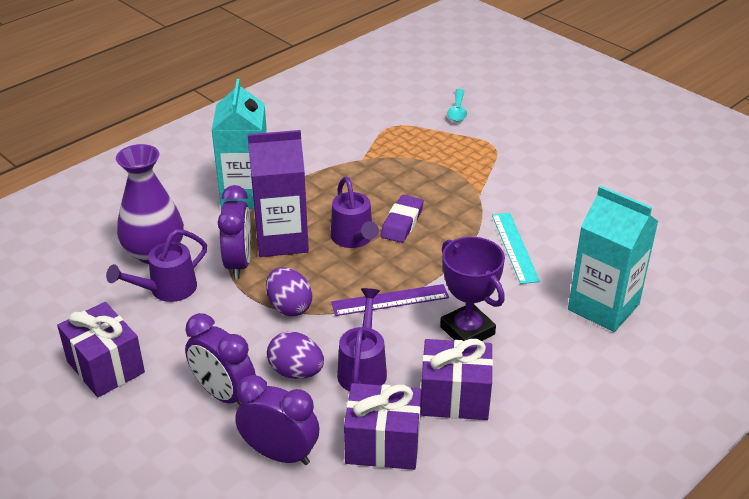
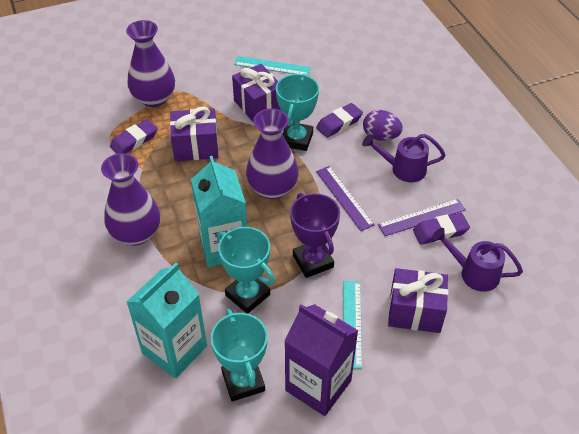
purple clock: 3 -> 0
purple egg: 2 -> 1
purple eraser: 1 -> 3
purple ruler: 1 -> 2
purple vase: 1 -> 3
purple watering can: 3 -> 2
turquoise ruler: 1 -> 2
turquoise spoon: 1 -> 0
turquoise trophy: 0 -> 3

